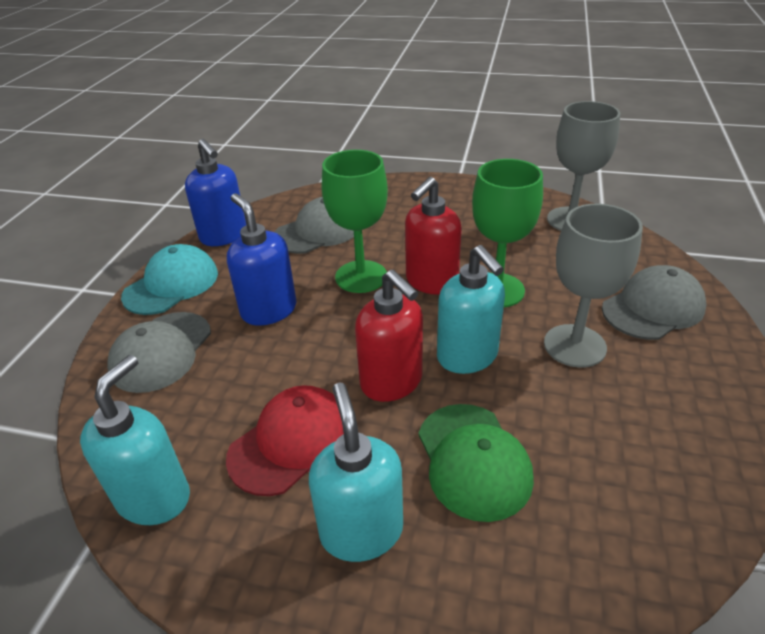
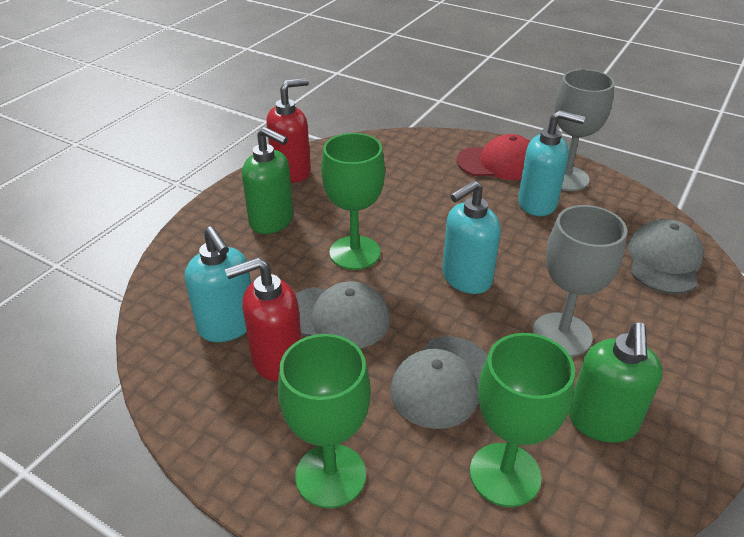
blue soap dispenser: 2 -> 0
green cap: 1 -> 0
green goblet: 2 -> 3
green soap dispenser: 0 -> 2
turquoise cap: 1 -> 0

